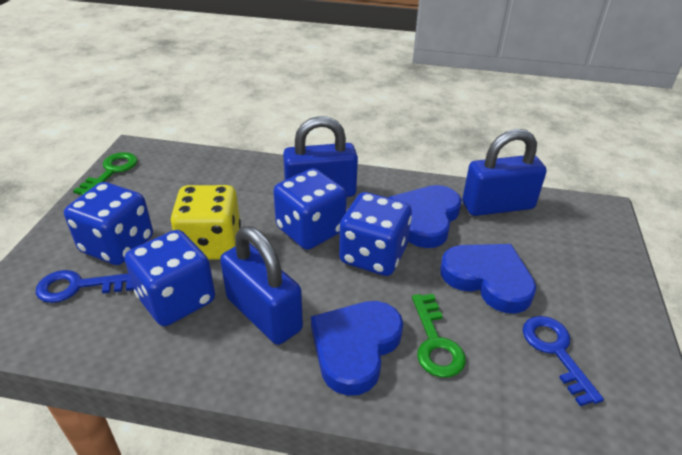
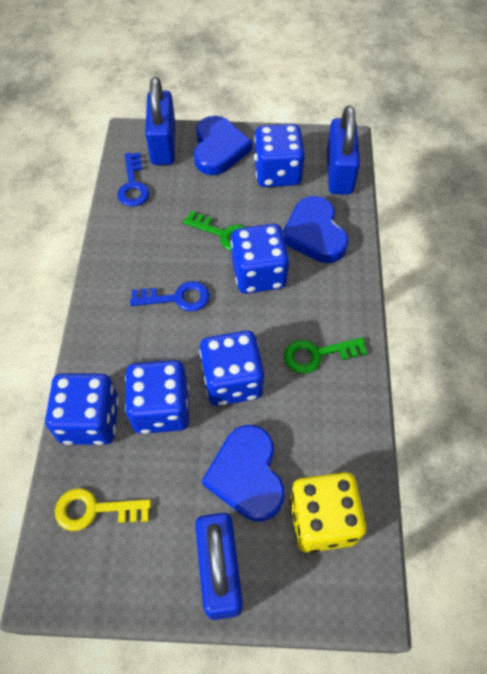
blue dice: 4 -> 5
yellow key: 0 -> 1

